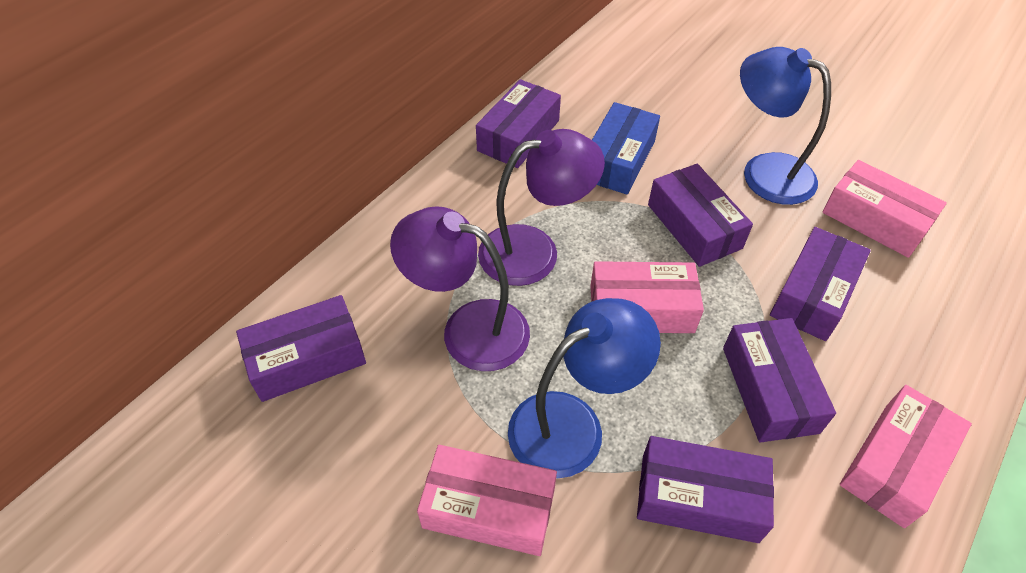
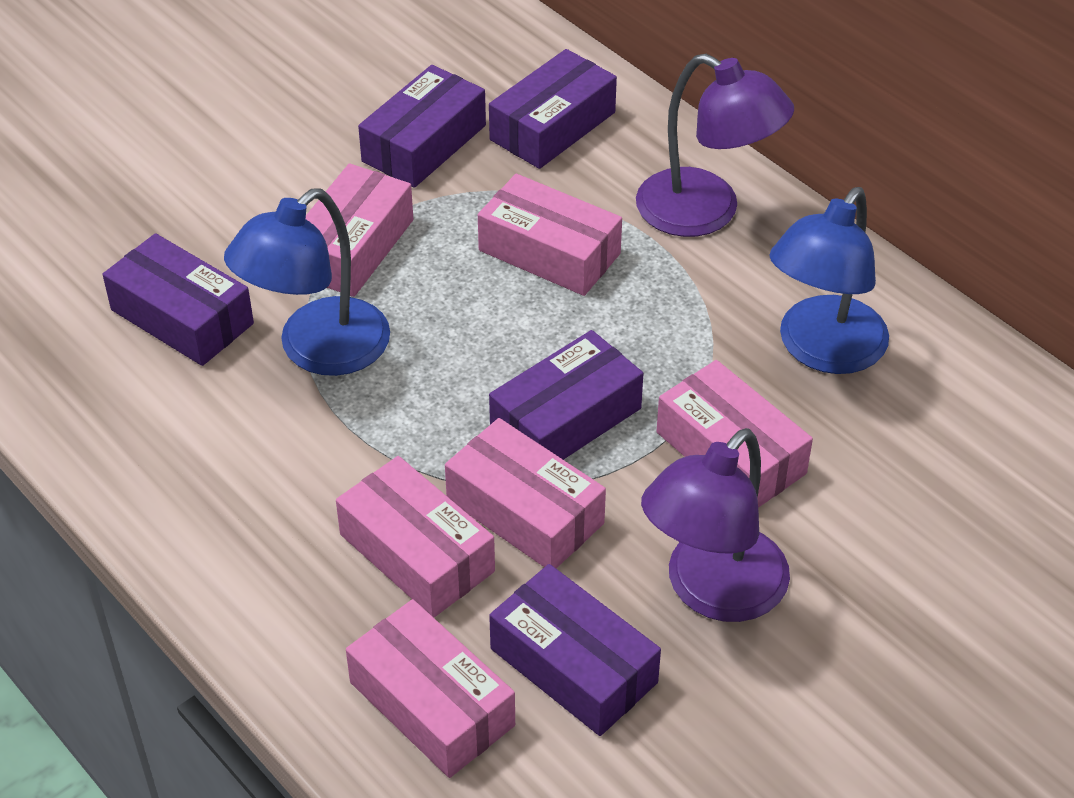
blue box: 1 -> 0
pink box: 4 -> 6
purple box: 6 -> 5

